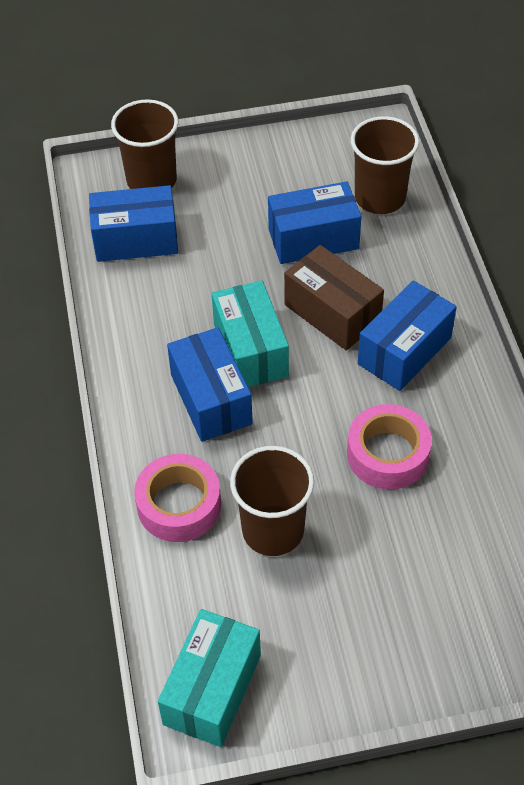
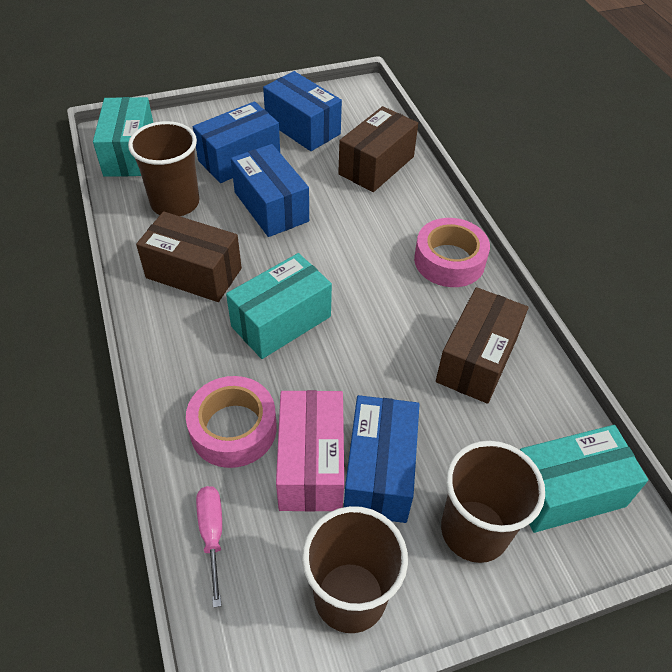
brown box: 1 -> 3
pink box: 0 -> 1
pink screwdriver: 0 -> 1
turquoise box: 2 -> 3

